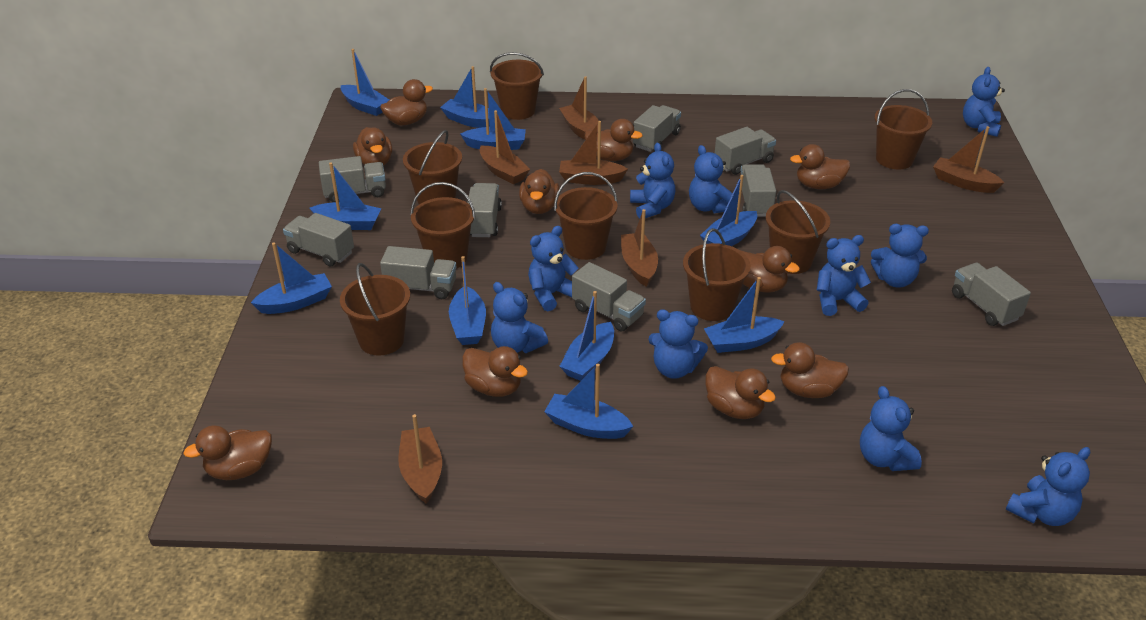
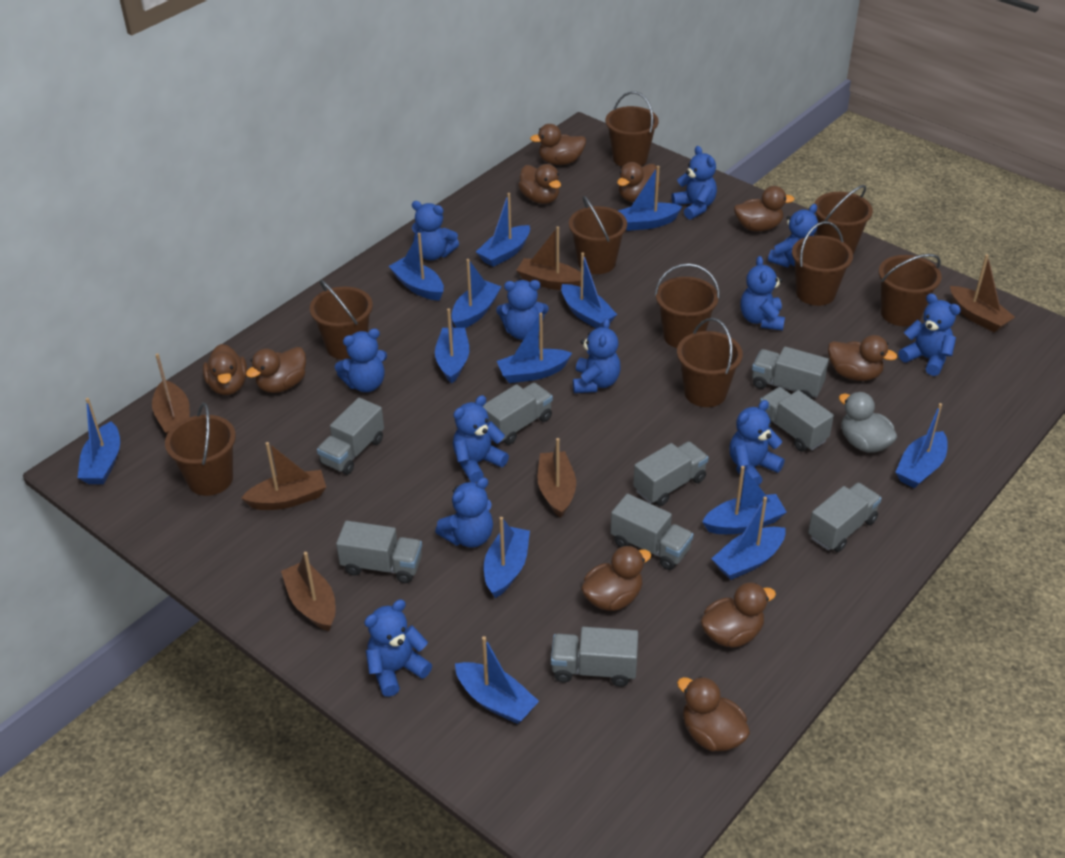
blue boat: 10 -> 13
blue teddy bear: 10 -> 12
brown bucket: 8 -> 9
grey duck: 0 -> 1

